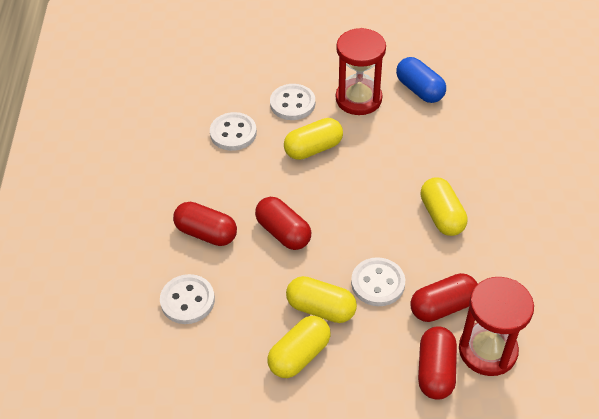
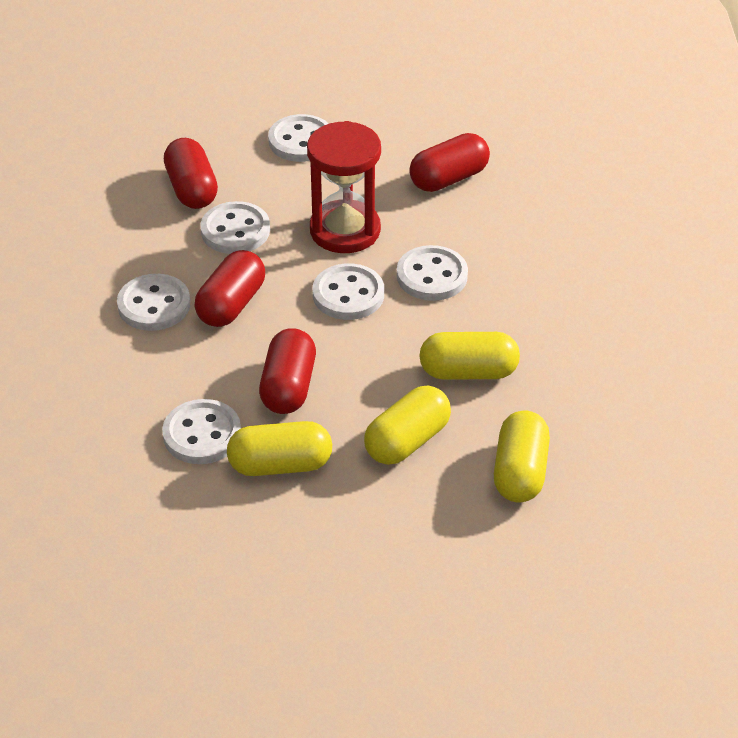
blue capsule: 1 -> 0
red hourglass: 2 -> 1
white button: 4 -> 6

